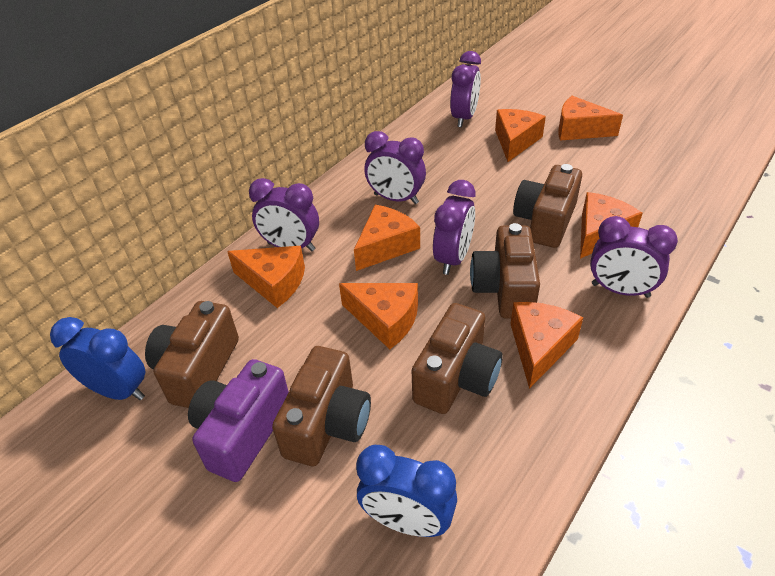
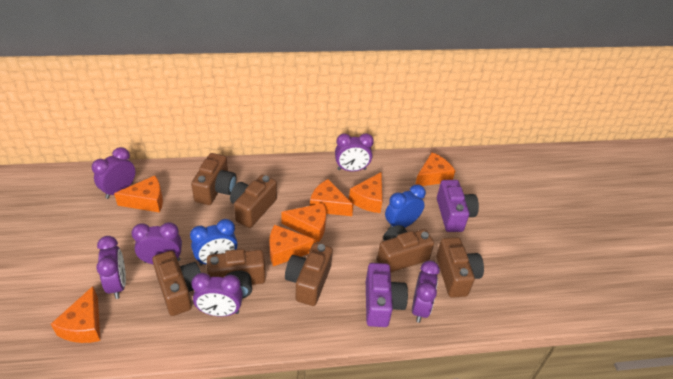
brown camera: 5 -> 7
purple camera: 1 -> 2
purple clock: 5 -> 6

